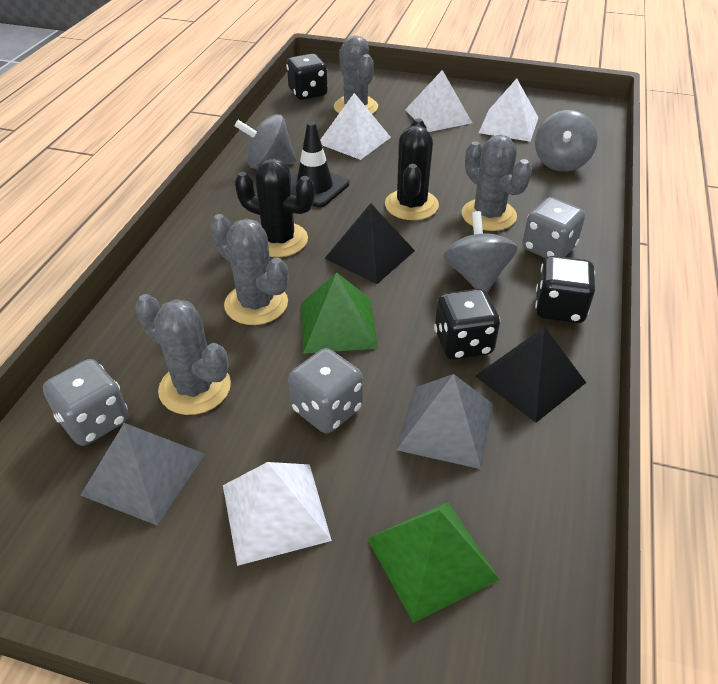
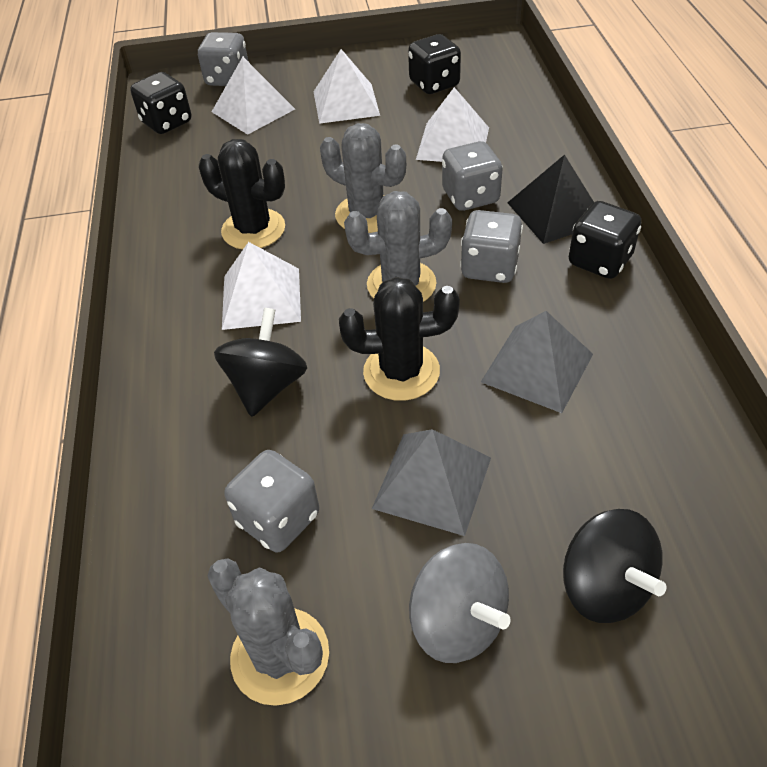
black pyramid: 2 -> 1
black spinning top: 0 -> 2
black traffic cone: 1 -> 0
green pyramid: 2 -> 0
grey cactus: 4 -> 3
grey dice: 3 -> 4
grey spinning top: 3 -> 1

